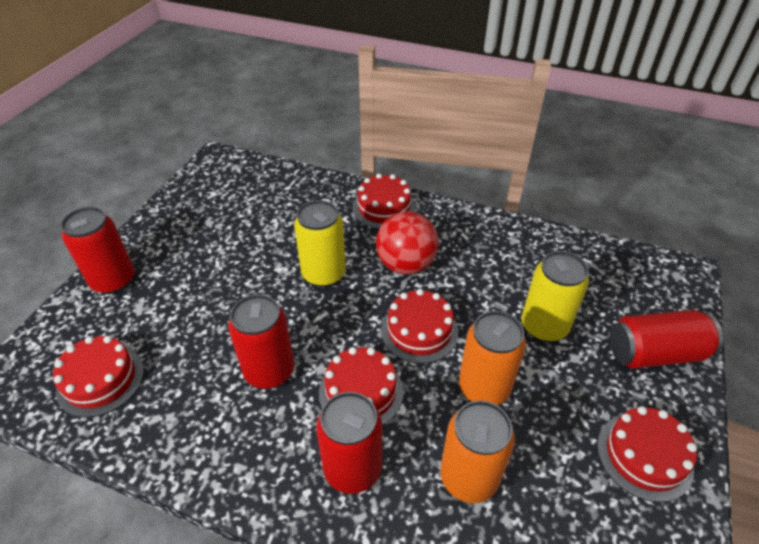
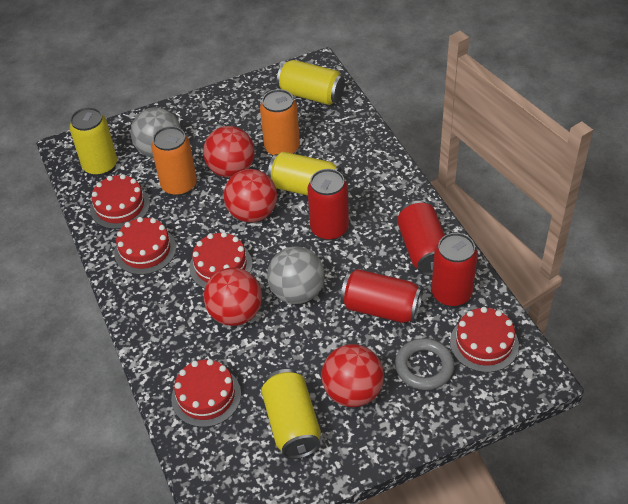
grey ball: 0 -> 2
grey ring: 0 -> 1
red ball: 1 -> 4
yellow can: 2 -> 4

